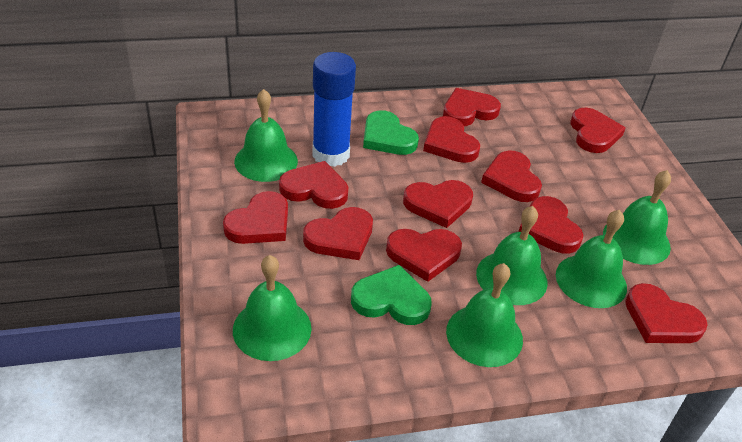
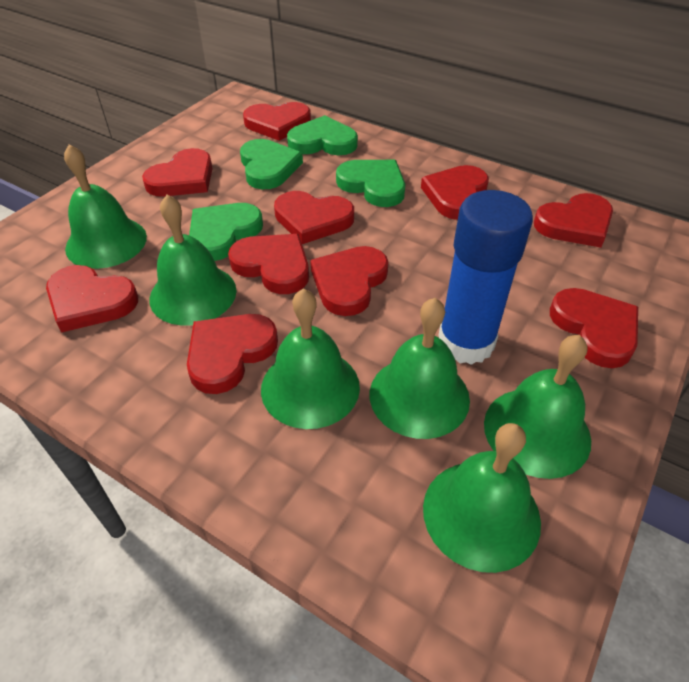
green heart: 2 -> 4
red heart: 11 -> 10

